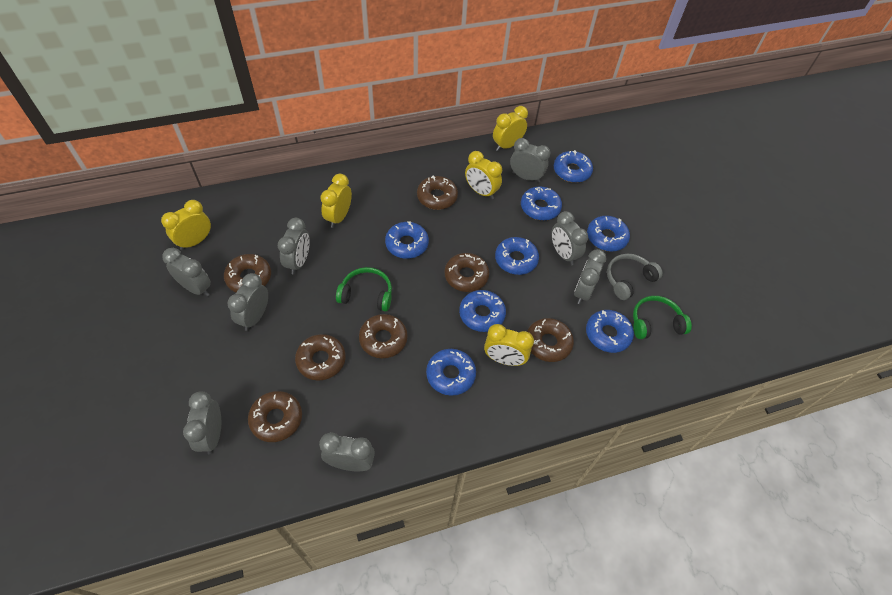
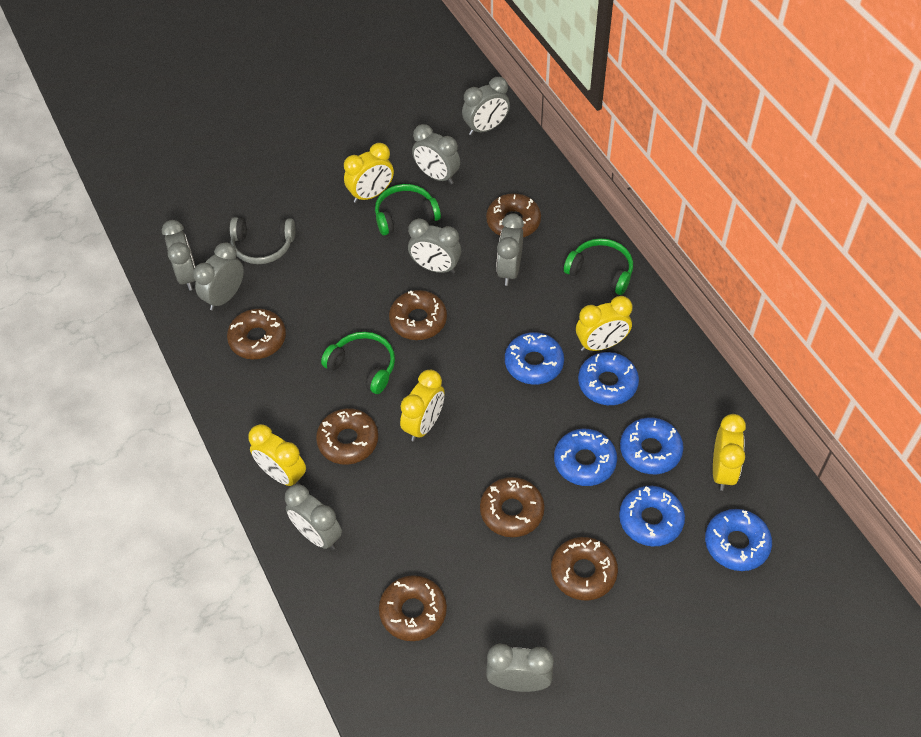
blue donut: 8 -> 6
green headphones: 2 -> 3

